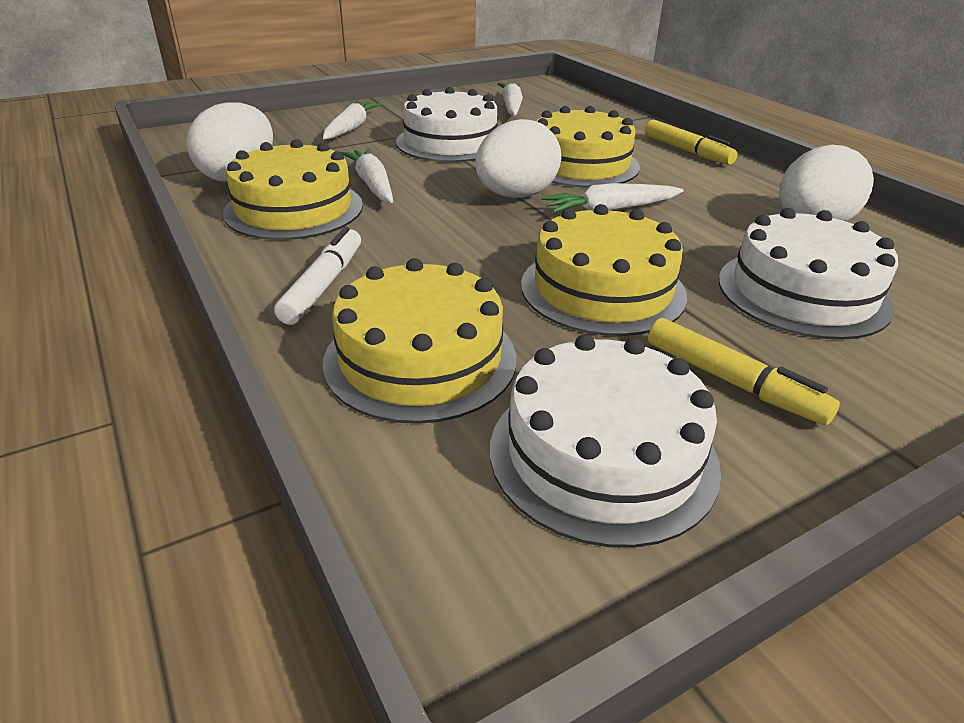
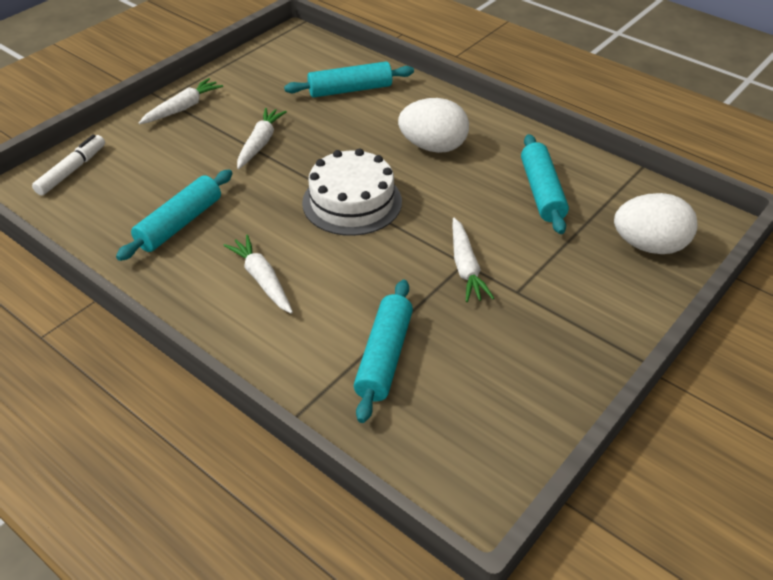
turquoise rolling pin: 0 -> 4
white cake: 3 -> 1
white egg: 3 -> 2
yellow cake: 4 -> 0
yellow marker: 2 -> 0

